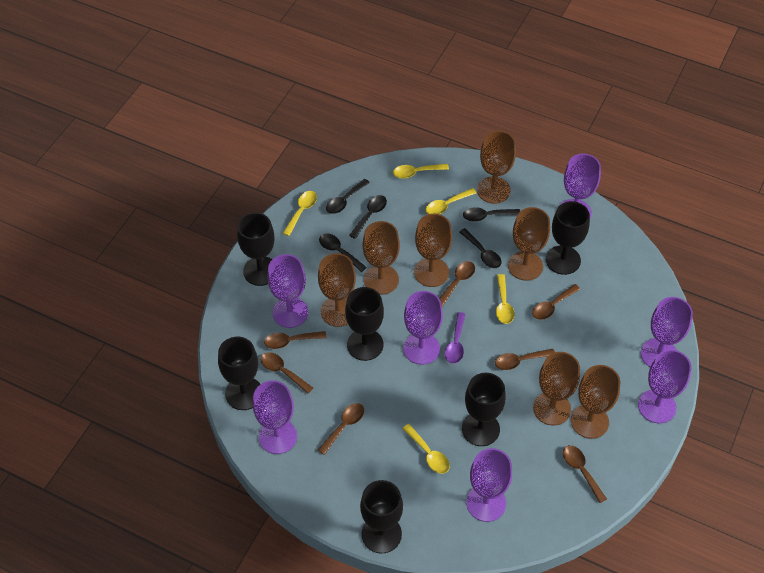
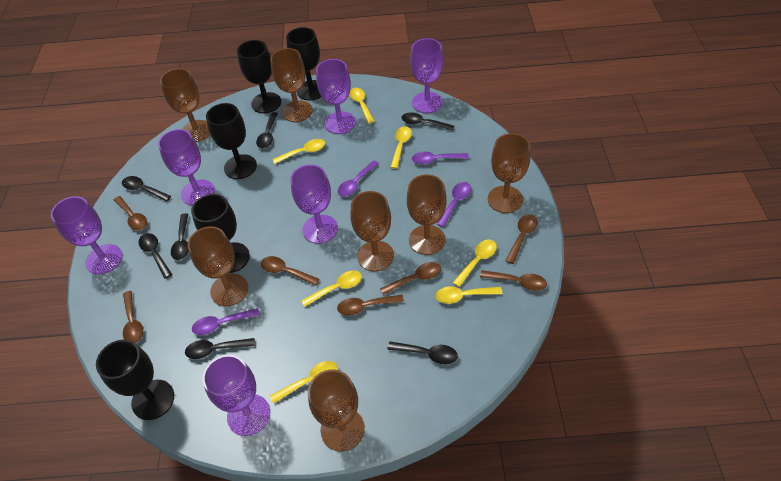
black goblet: 6 -> 5
black spoon: 5 -> 7
purple goblet: 7 -> 6
purple spoon: 1 -> 4
yellow spoon: 5 -> 7

